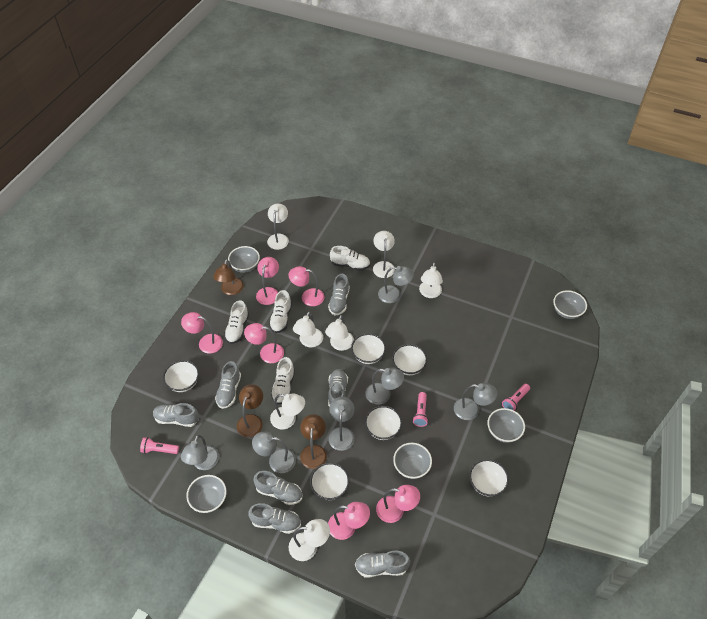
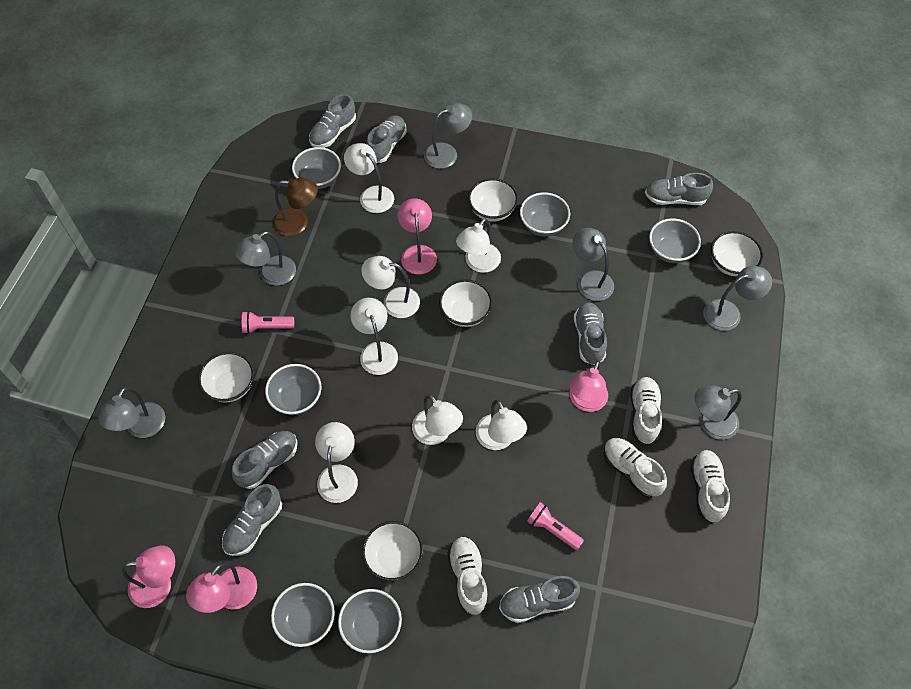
brown lamp: 3 -> 1
grey bowl: 5 -> 6
pink flashlight: 3 -> 2
pink lamp: 6 -> 4
white bowl: 6 -> 5

